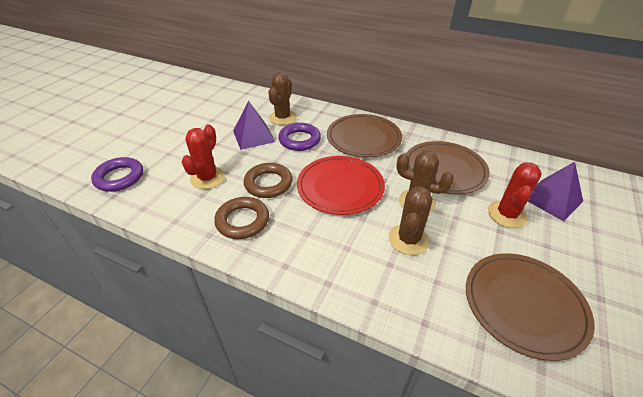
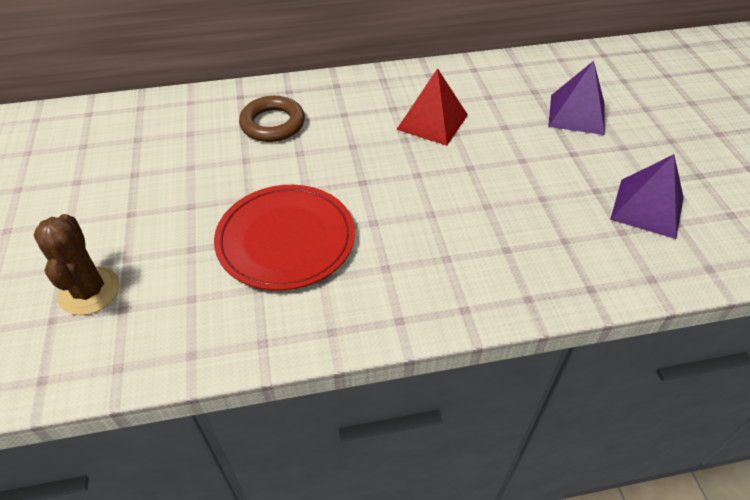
brown cactus: 3 -> 1
brown plate: 3 -> 0
brown ring: 2 -> 1
purple ring: 2 -> 0
red cactus: 2 -> 0
red pyramid: 0 -> 1

